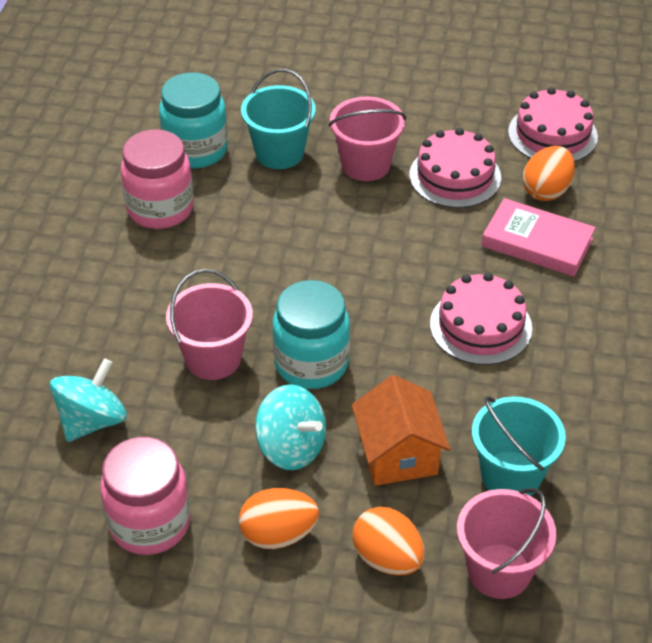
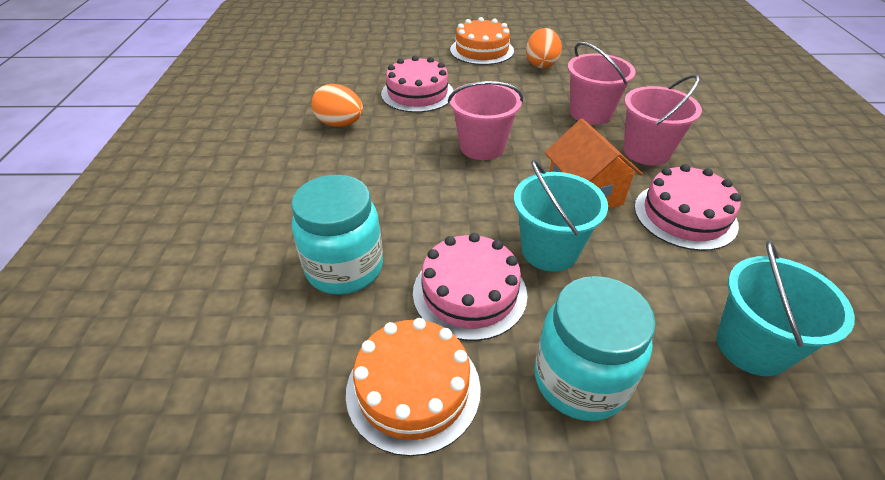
orange cake: 0 -> 2
orange egg: 3 -> 2
pink book: 1 -> 0
pink jar: 2 -> 0
turquoise spinning top: 2 -> 0

